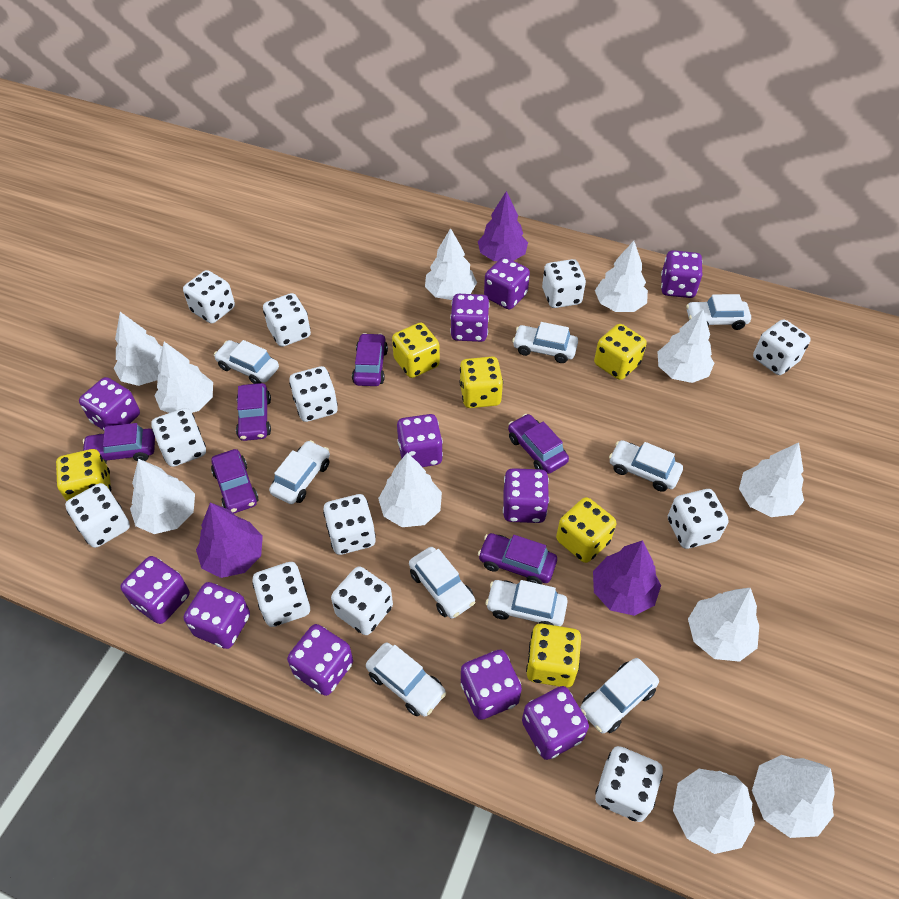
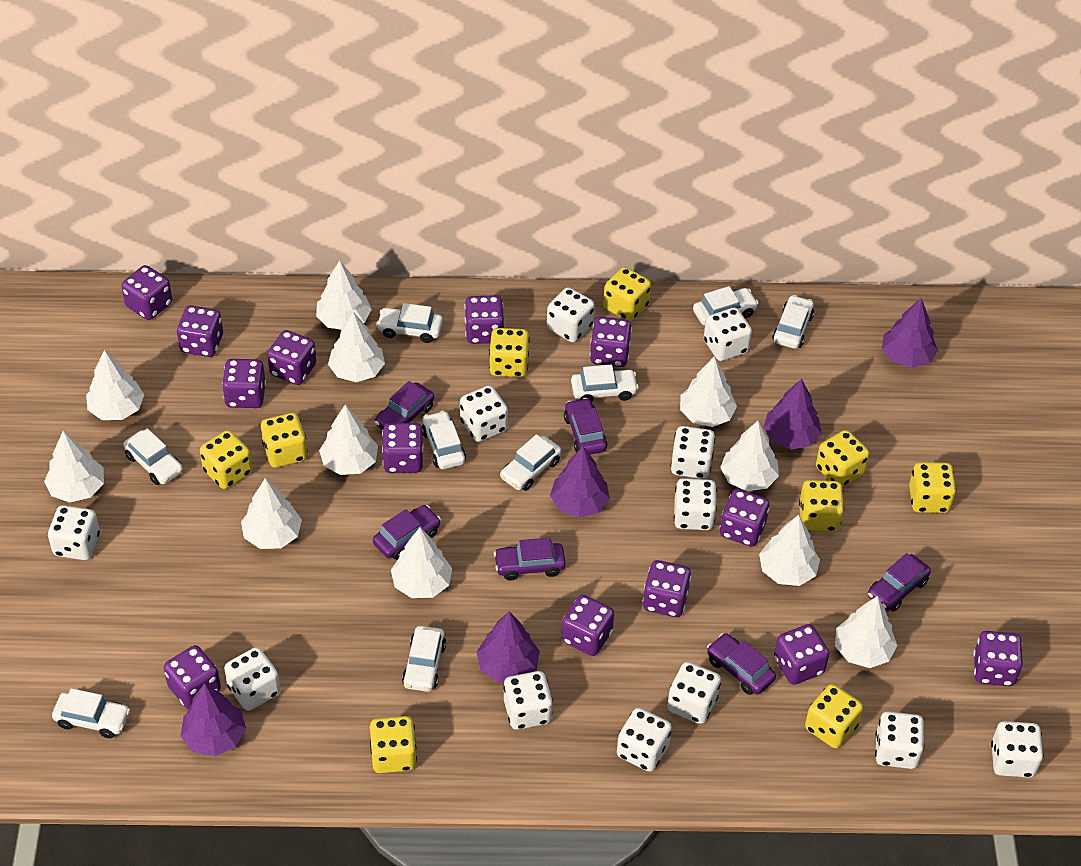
purple dice: 11 -> 13
purple tree: 3 -> 5
yellow dice: 6 -> 9

